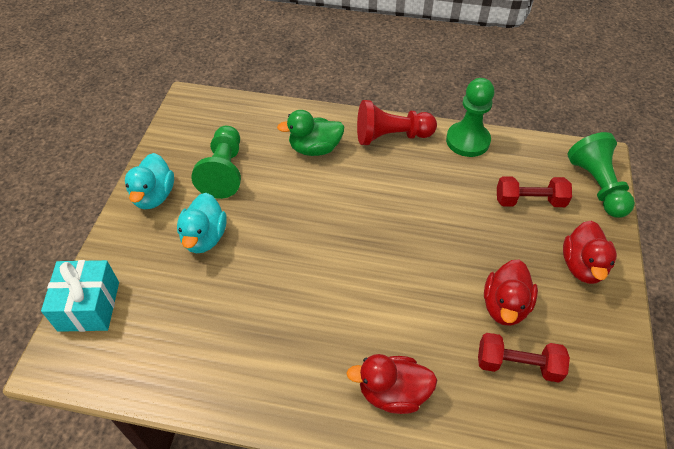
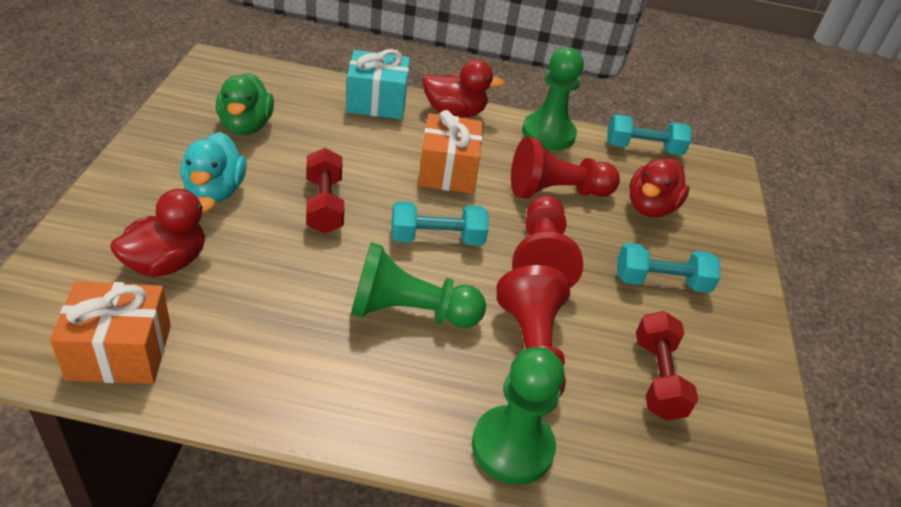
orange gift: 0 -> 2
red pawn: 1 -> 3
turquoise duck: 2 -> 1
turquoise dumbbell: 0 -> 3

